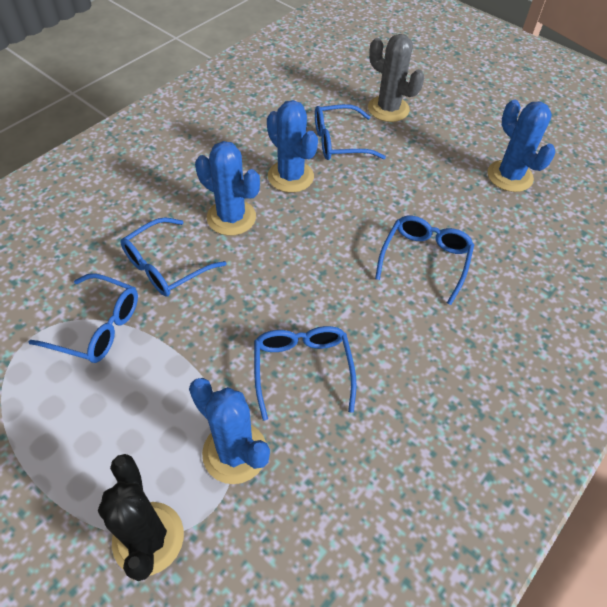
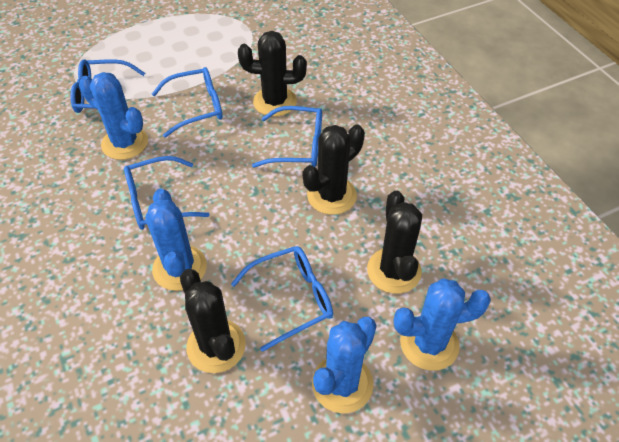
black cactus: 1 -> 4
grey cactus: 1 -> 0

